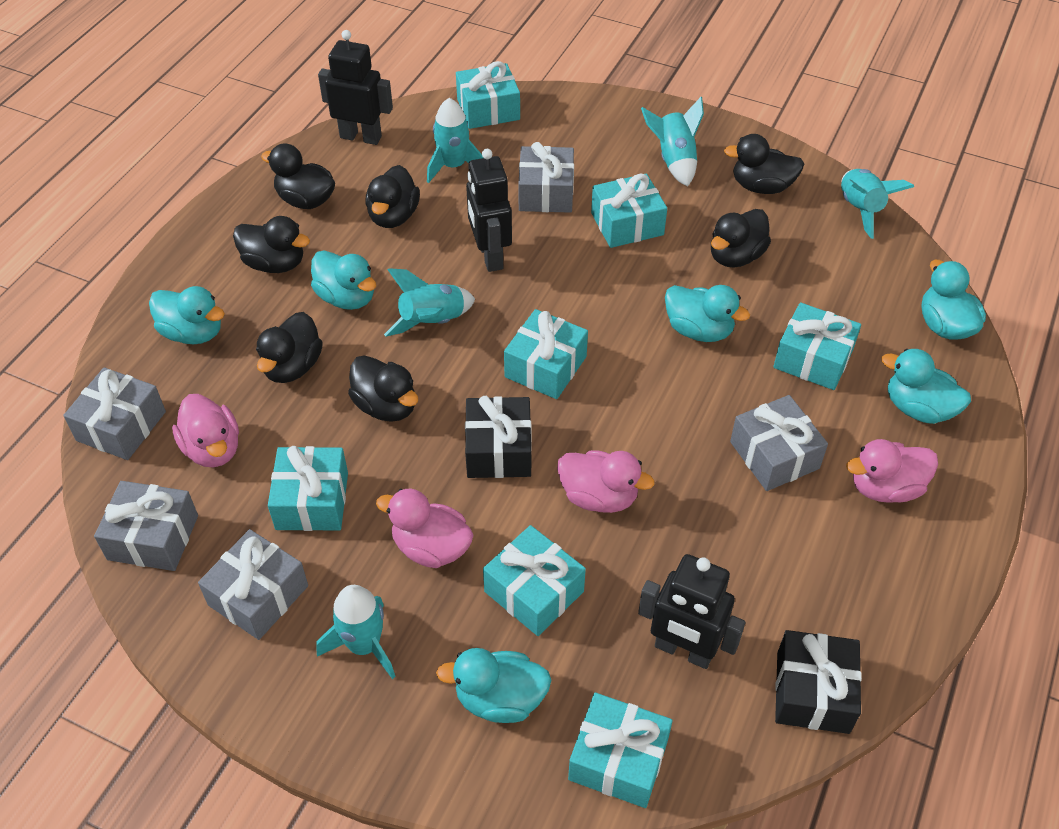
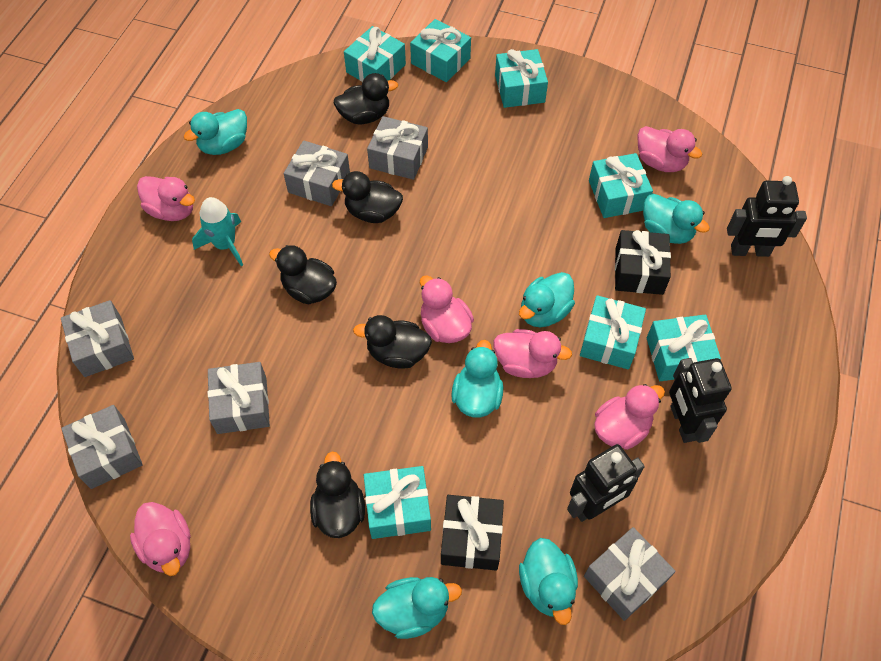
black duck: 7 -> 5
grey gift: 5 -> 6
pink duck: 4 -> 6
turquoise rocket: 5 -> 1

